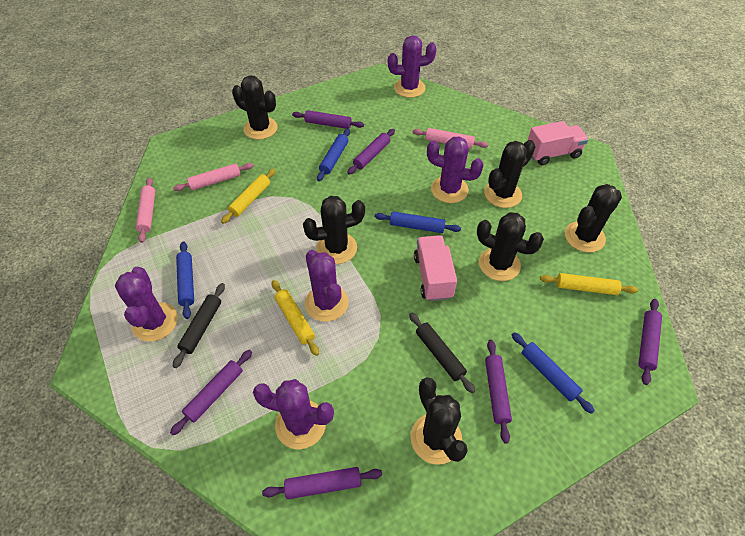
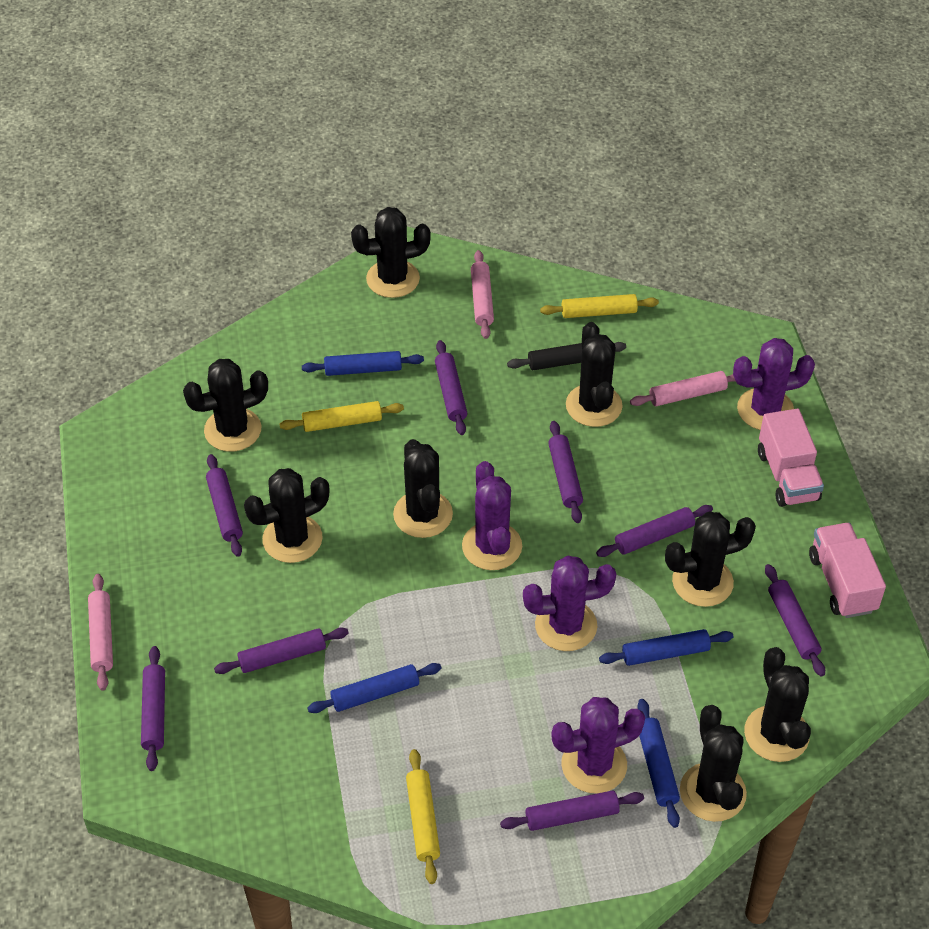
black cactus: 6 -> 8
black rolling pin: 2 -> 1
purple cactus: 5 -> 4
purple rolling pin: 6 -> 8

